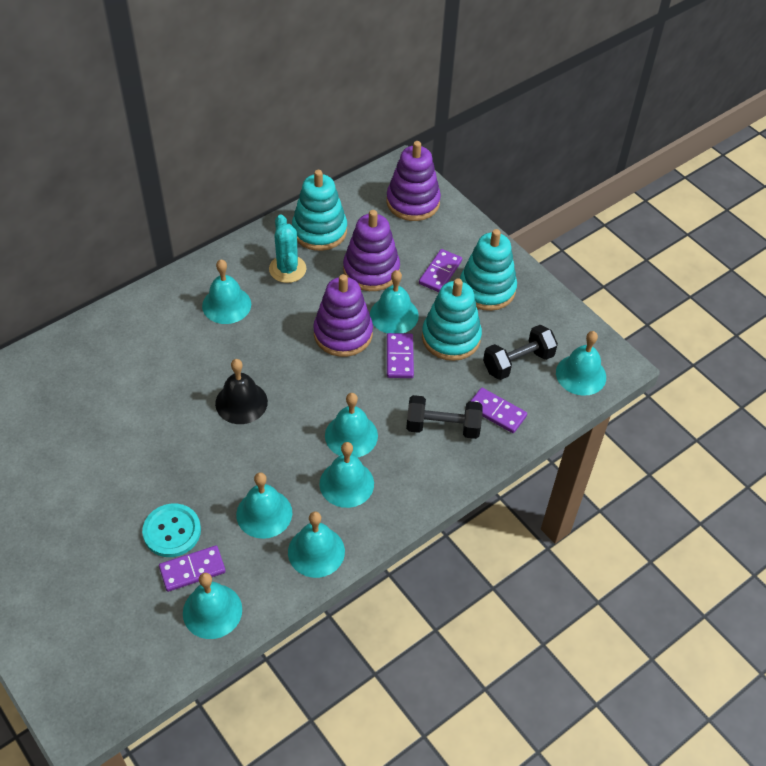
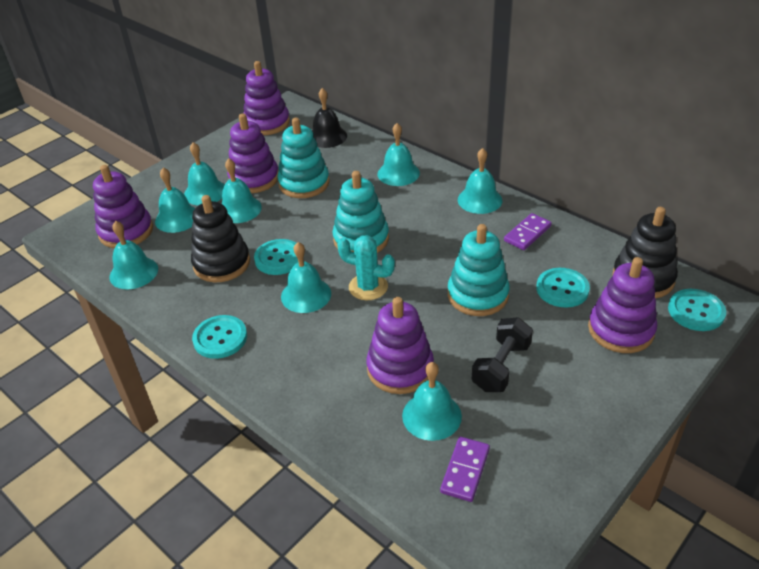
black dumbbell: 2 -> 1
black stacking toy: 0 -> 2
purple domino: 4 -> 2
purple stacking toy: 3 -> 5
turquoise button: 1 -> 4

